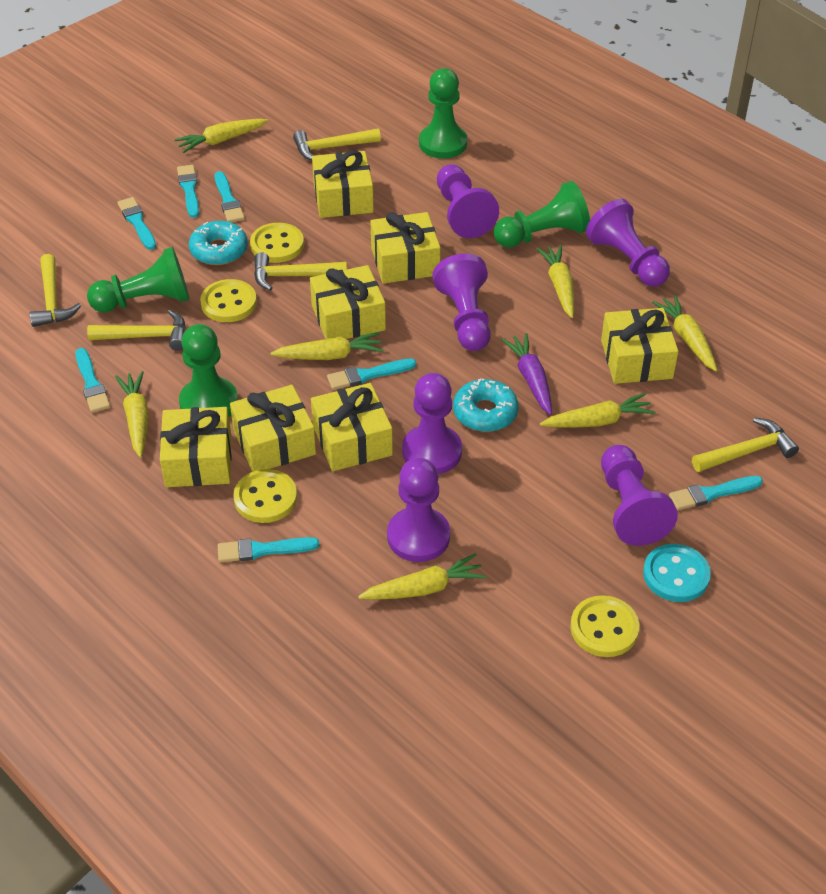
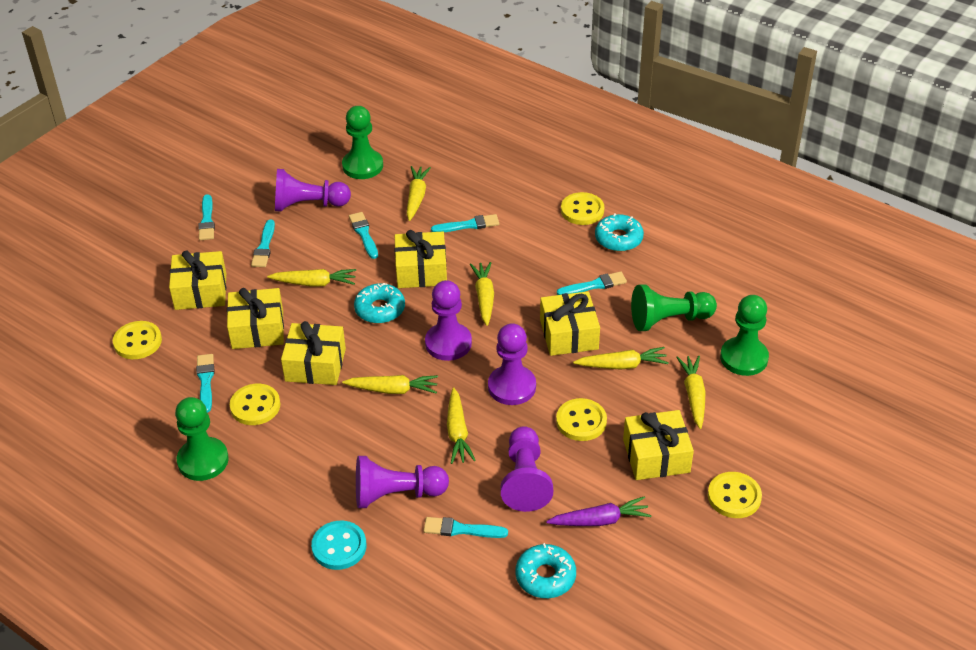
purple pawn: 6 -> 5
turquoise donut: 2 -> 3
yellow button: 4 -> 5
yellow gift: 7 -> 6
yellow hammer: 5 -> 0

